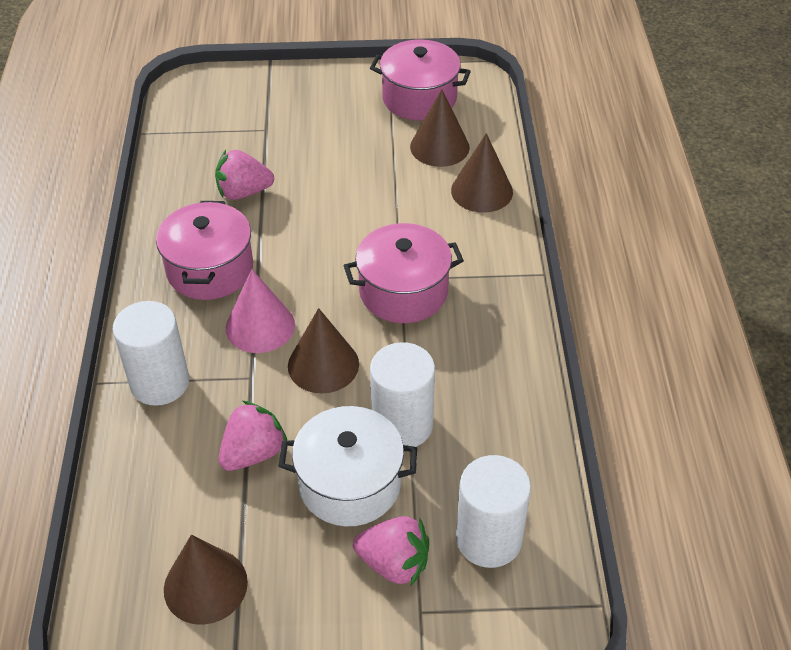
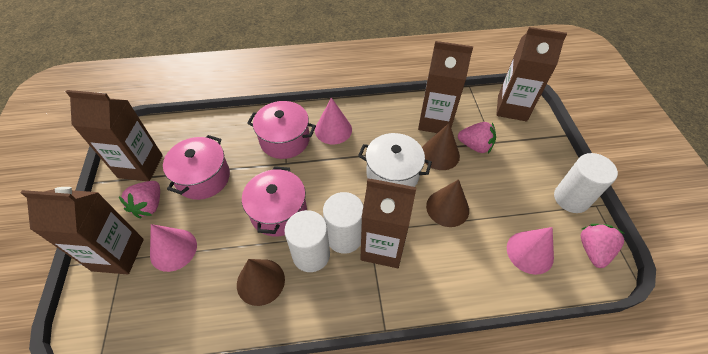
brown carton: 0 -> 5
brown cone: 4 -> 3
pink cone: 1 -> 3

